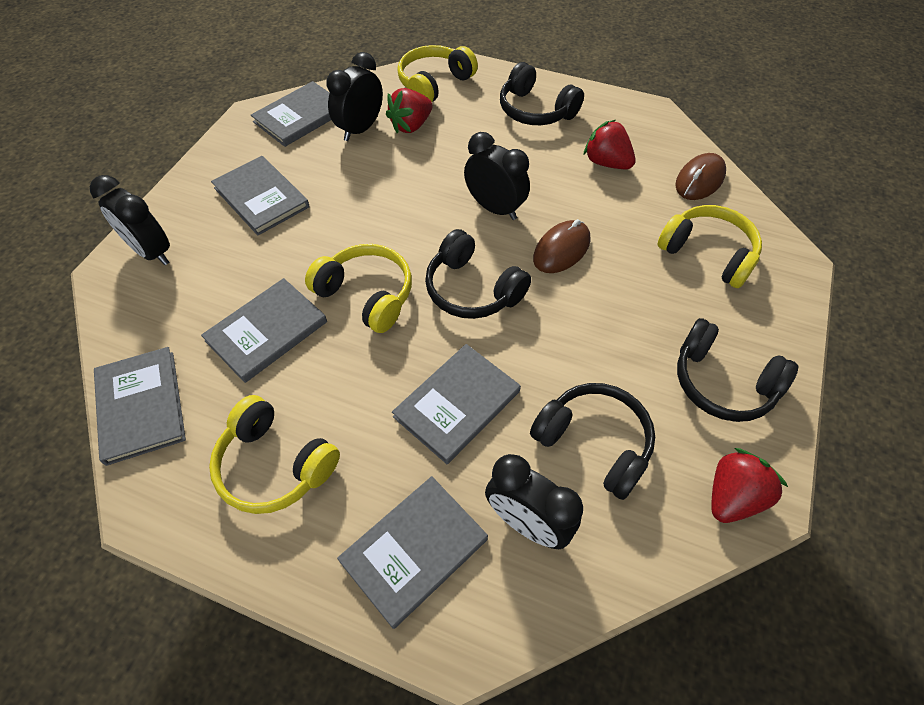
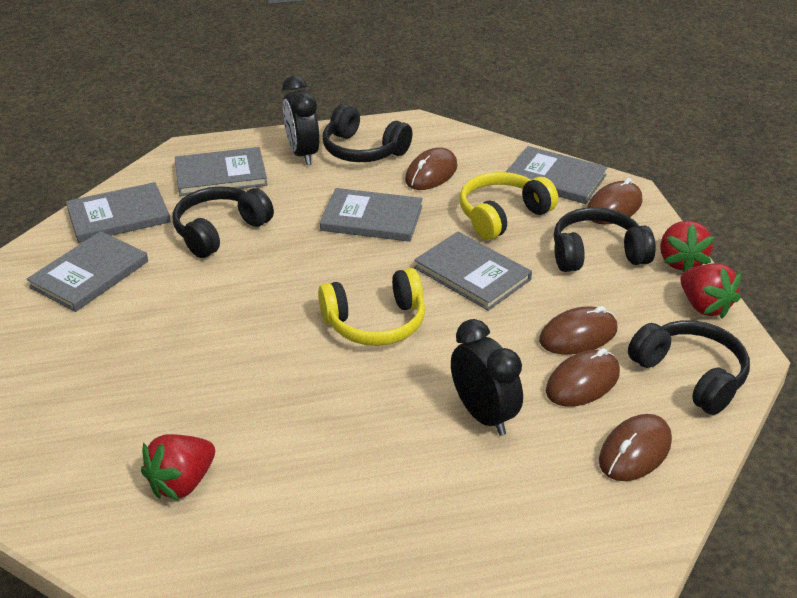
black clock: 4 -> 2
brown mouse: 2 -> 5
yellow headphones: 4 -> 2

